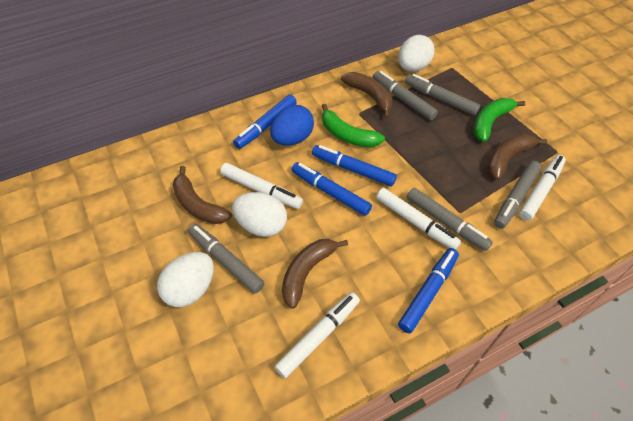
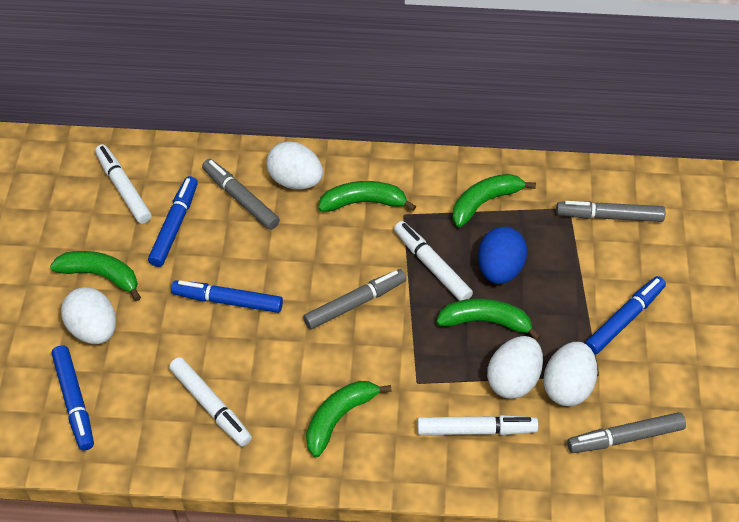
brown banana: 4 -> 0
green banana: 2 -> 5
grey marker: 5 -> 4
white egg: 3 -> 4

